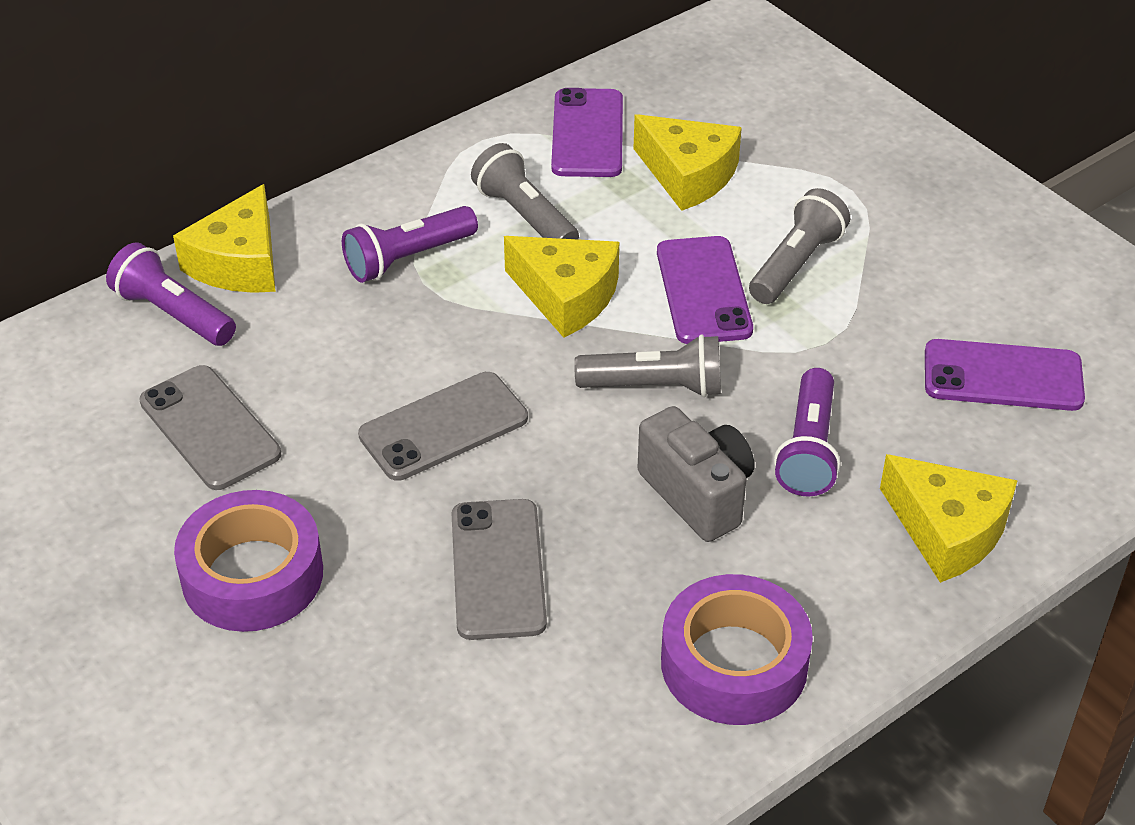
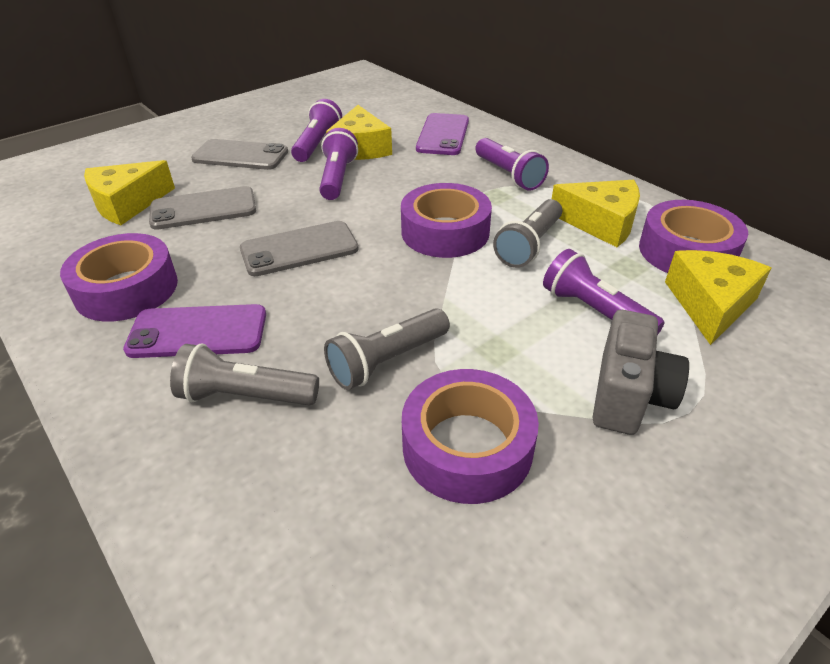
purple flashlight: 3 -> 4
purple phone: 3 -> 2
purple tape: 2 -> 4

